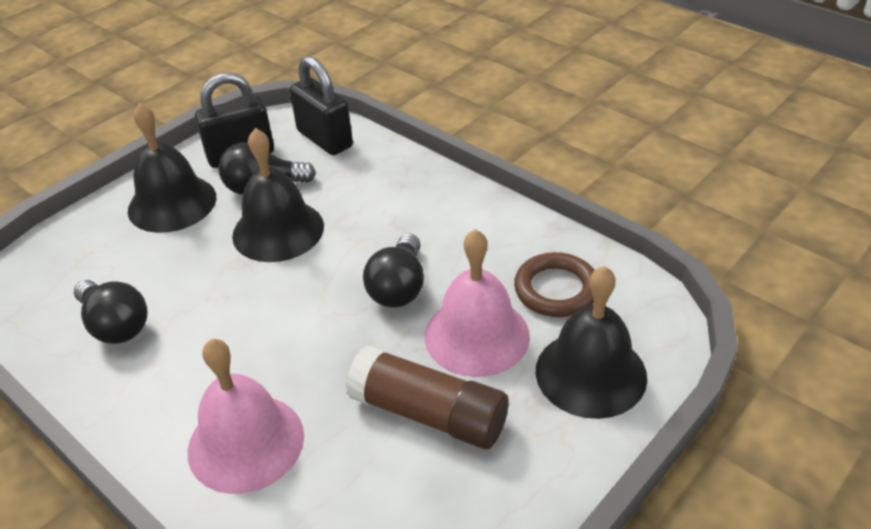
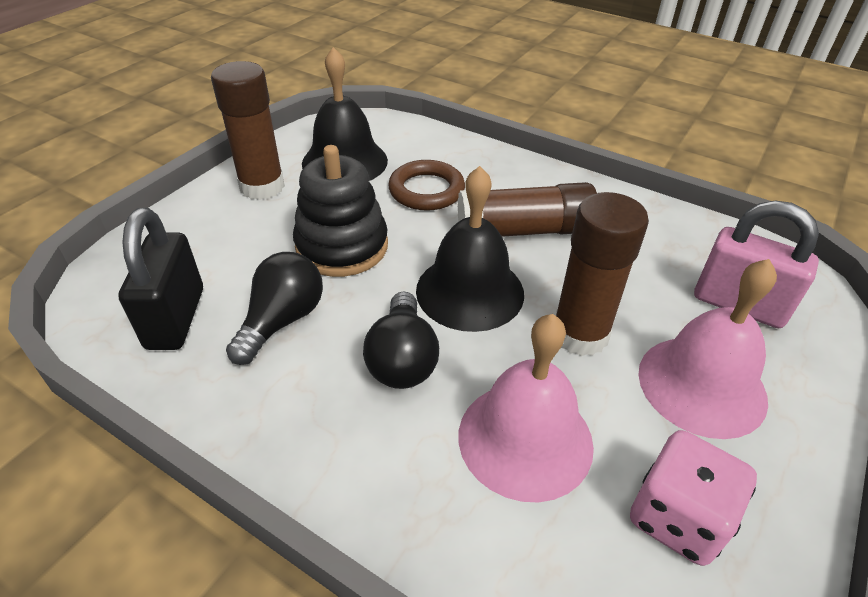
black bell: 3 -> 2
black light bulb: 3 -> 2
black padlock: 2 -> 1
black stacking toy: 0 -> 1
brown glue stick: 1 -> 3
pink dice: 0 -> 1
pink padlock: 0 -> 1

